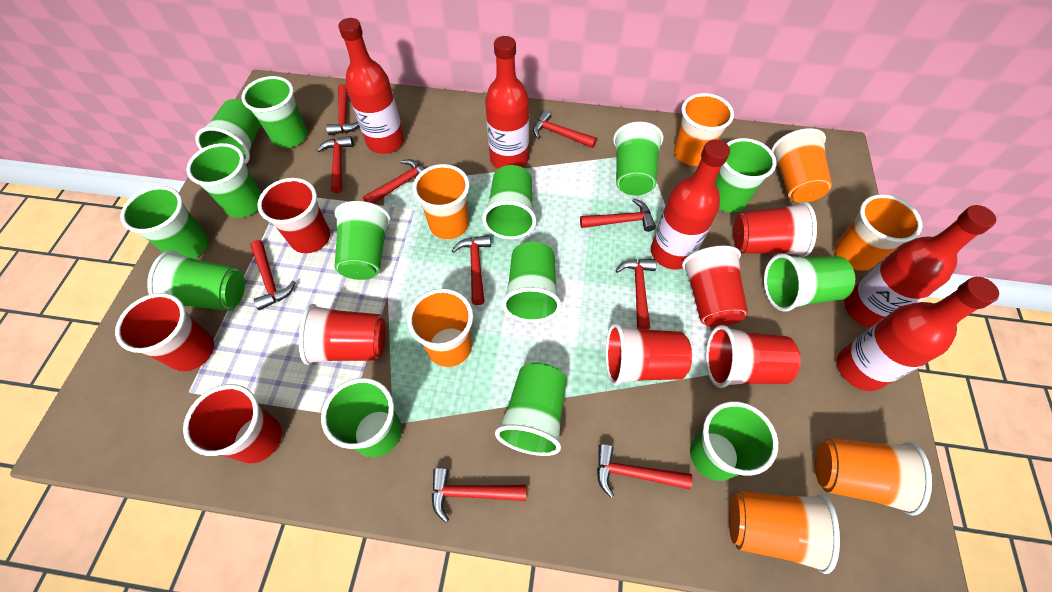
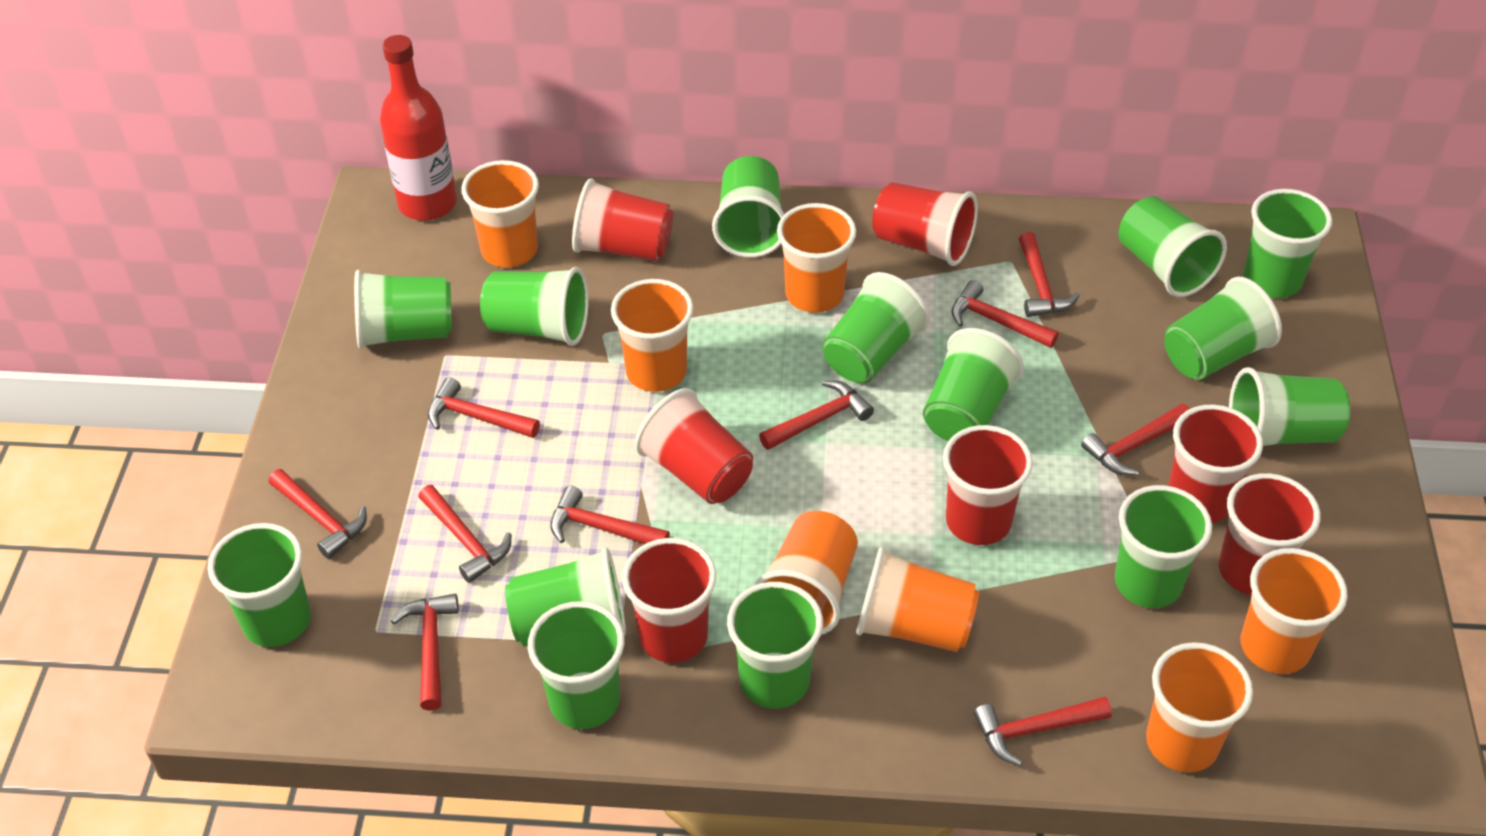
red bottle: 5 -> 1
red cup: 8 -> 7

